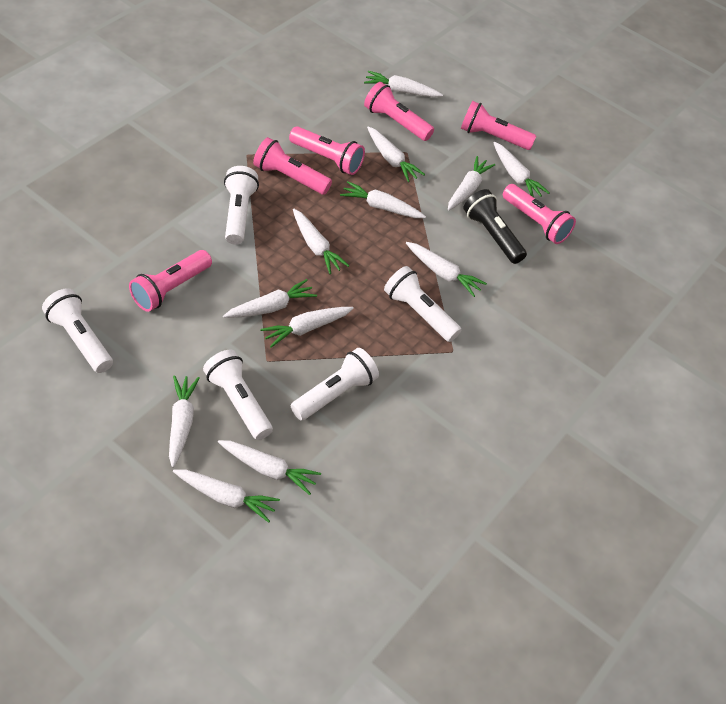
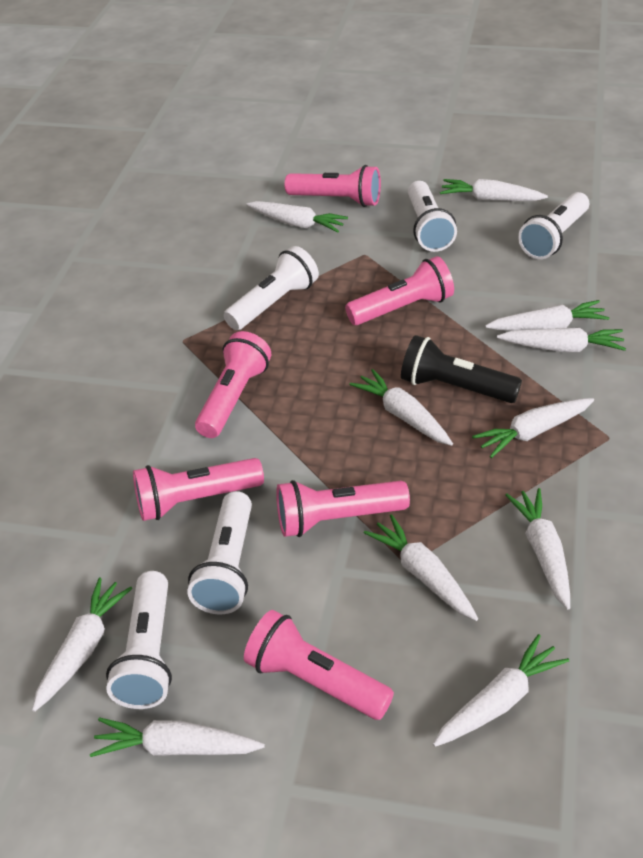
white carrot: 12 -> 11

